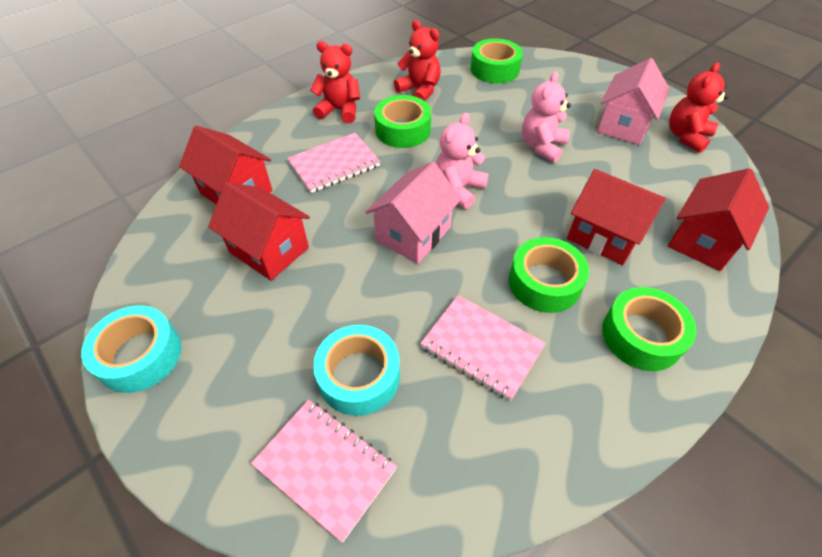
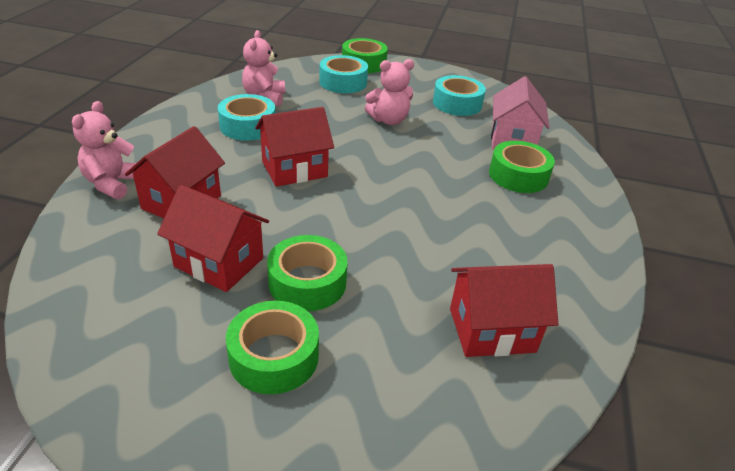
pink house: 2 -> 1
pink notebook: 3 -> 0
pink teddy bear: 2 -> 3
red teddy bear: 3 -> 0
turquoise tape: 2 -> 3

